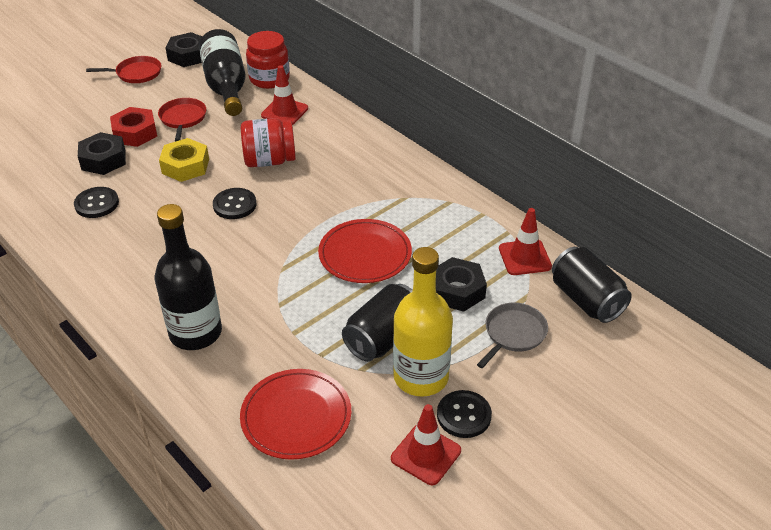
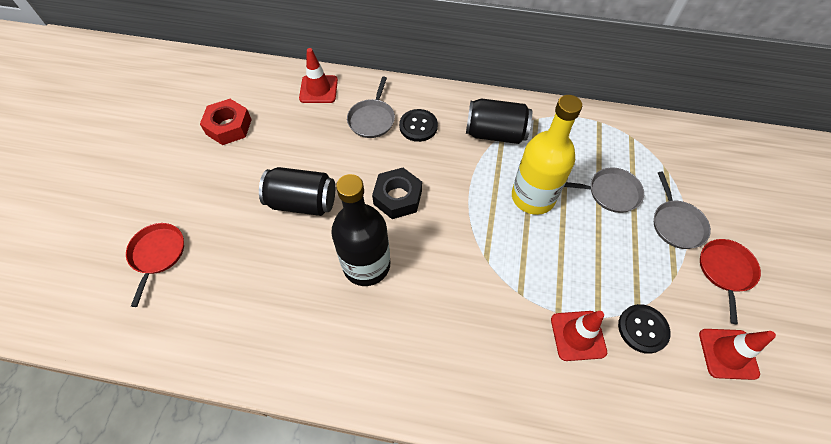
black bottle: 2 -> 1
black button: 3 -> 2
black nut: 3 -> 1
grey pan: 1 -> 3
red jar: 2 -> 0
red plate: 2 -> 0
yellow nut: 1 -> 0

